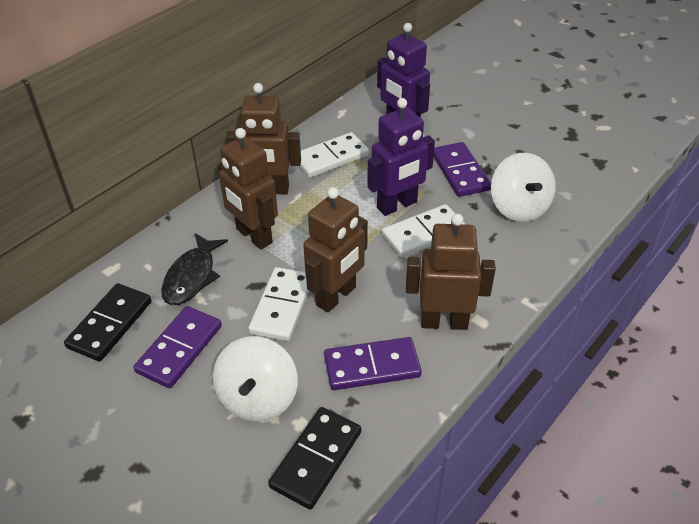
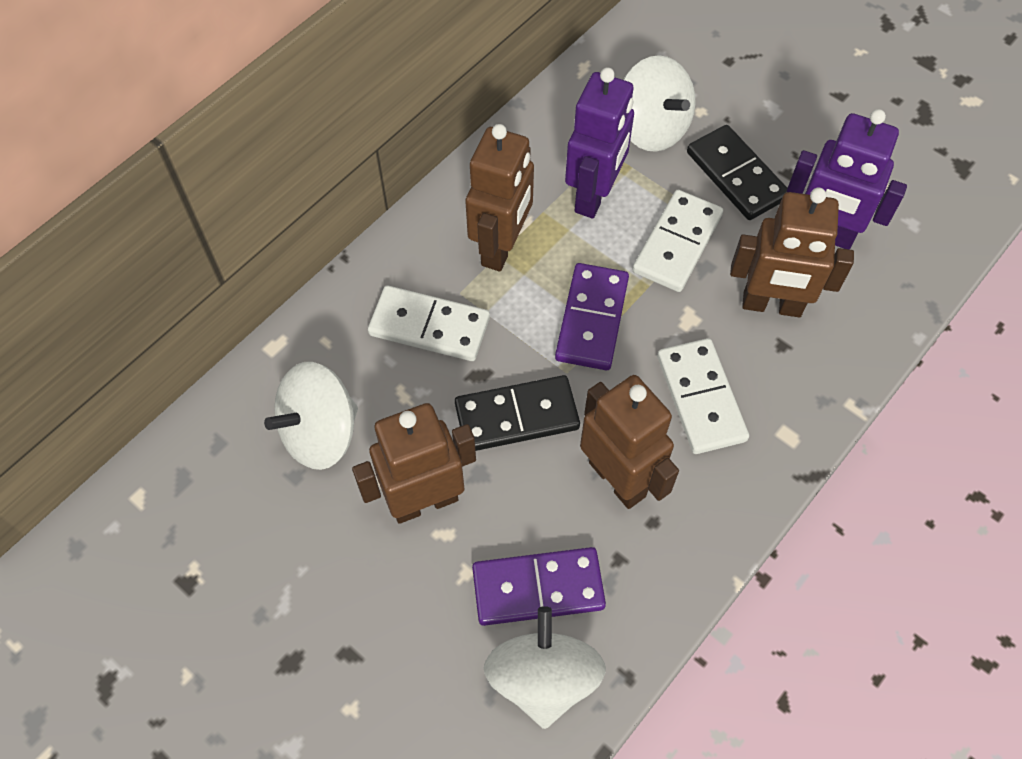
black fish: 1 -> 0
purple domino: 3 -> 2
white spinning top: 2 -> 3

